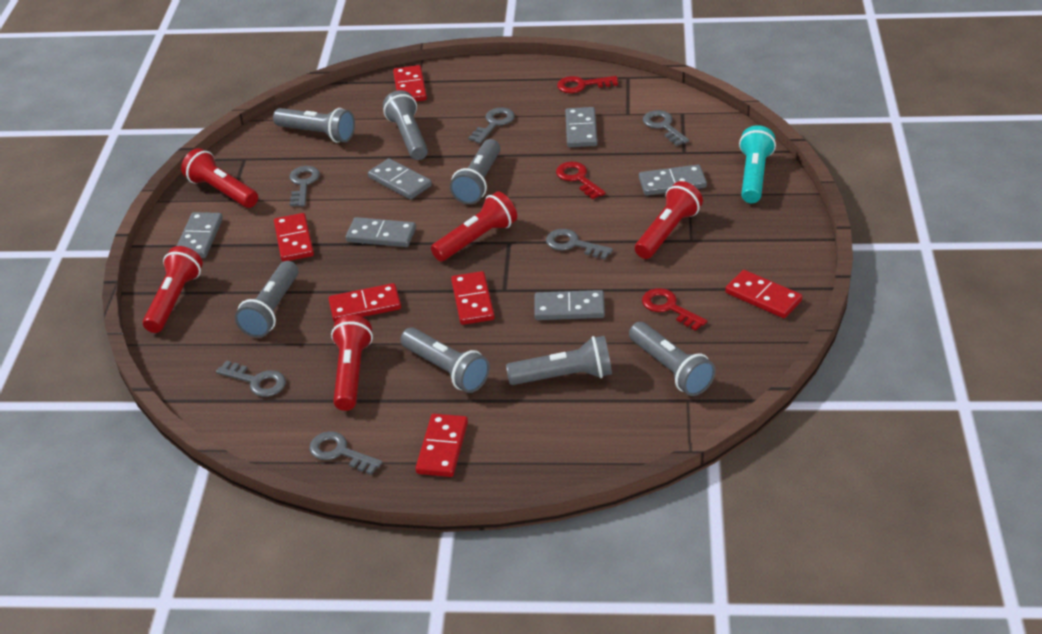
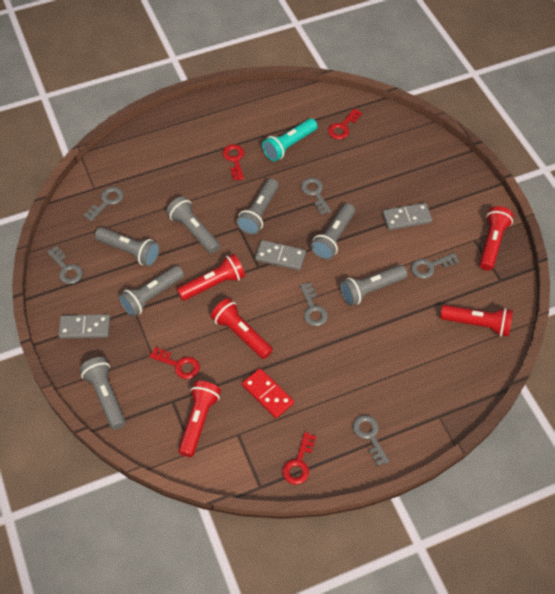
grey domino: 6 -> 3
red domino: 6 -> 1
red key: 3 -> 4

